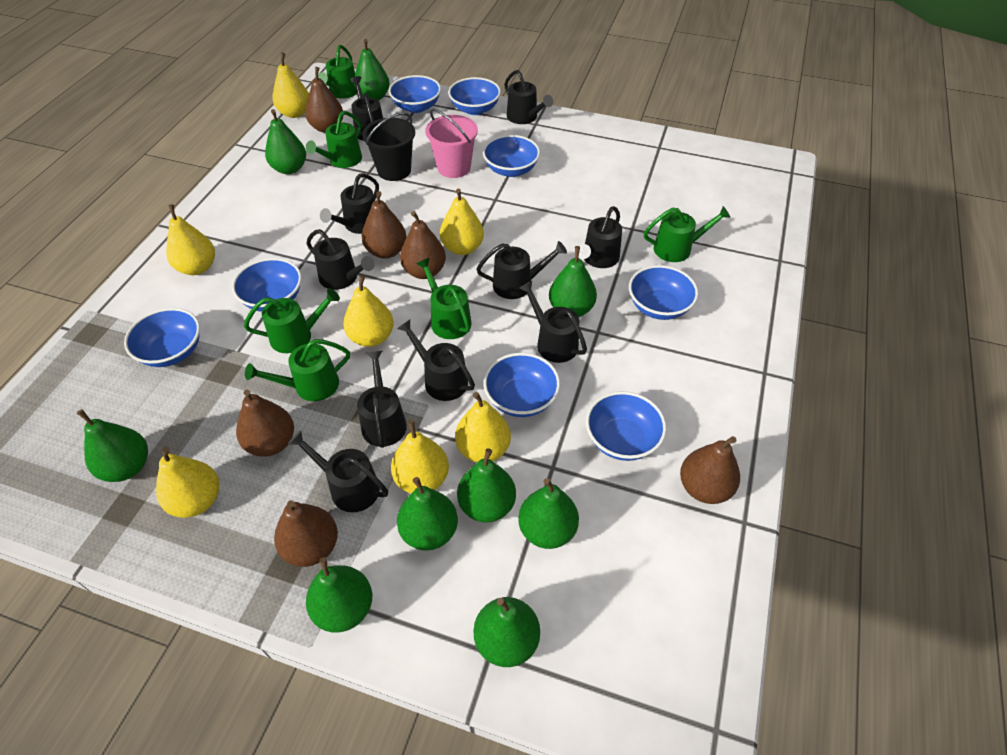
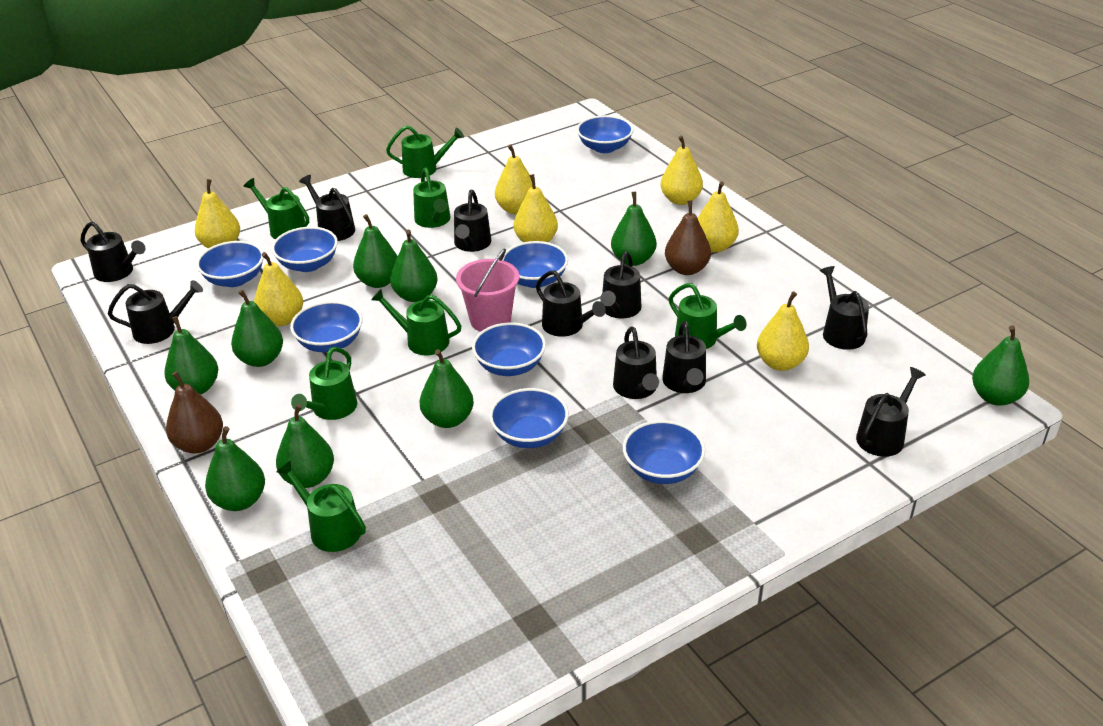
black bucket: 1 -> 0
brown pear: 6 -> 2
green watering can: 6 -> 7

